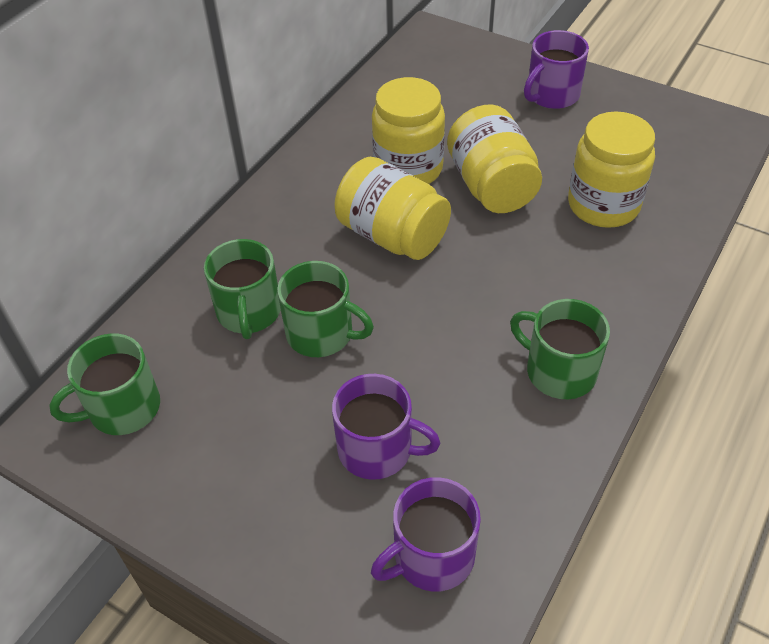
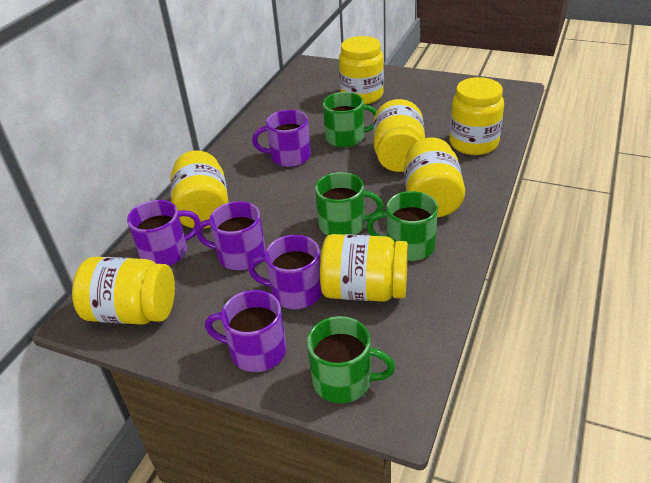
purple mug: 3 -> 5
yellow jar: 4 -> 7

